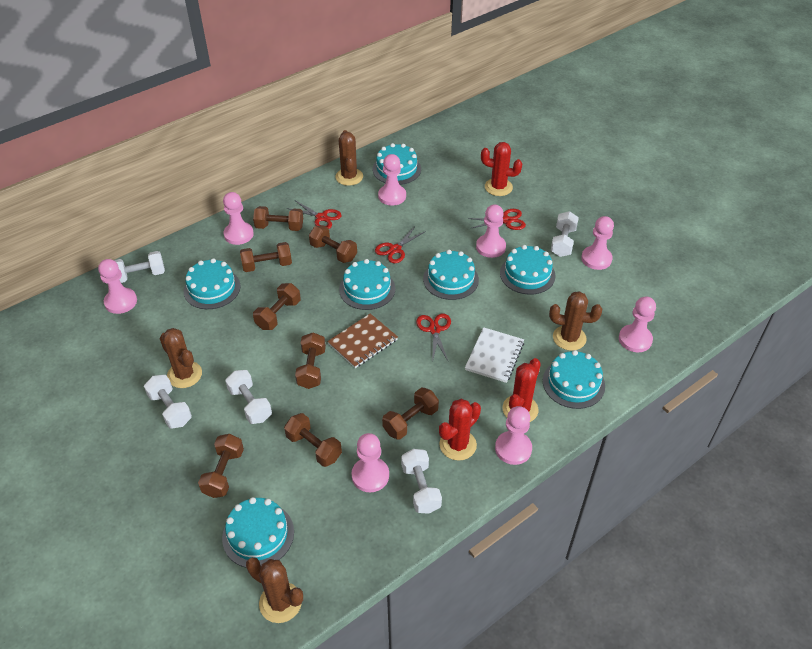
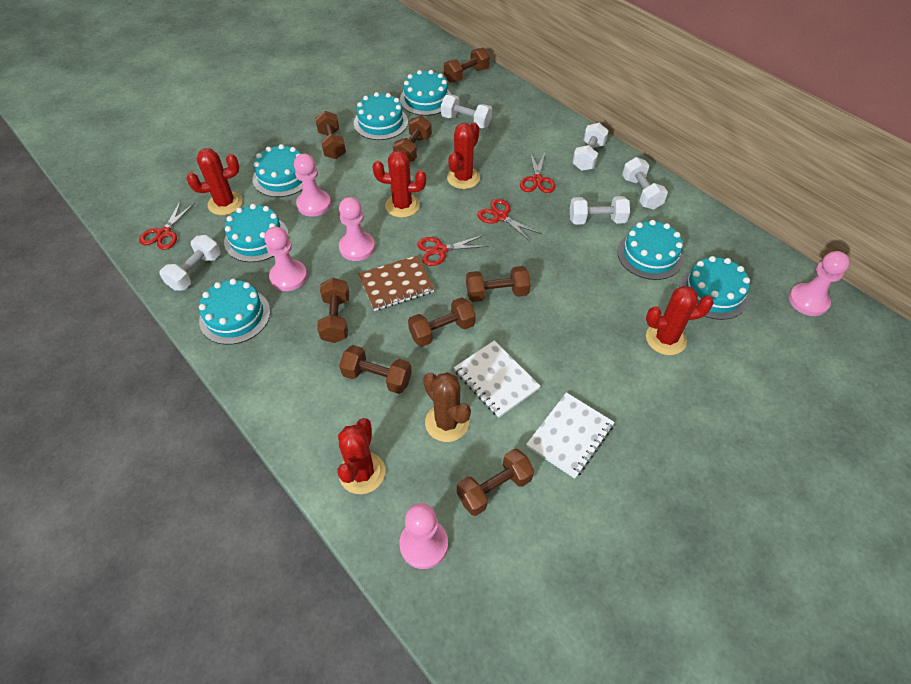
brown cactus: 4 -> 1
pink pawn: 8 -> 5
red cactus: 3 -> 5
white notebook: 1 -> 2

